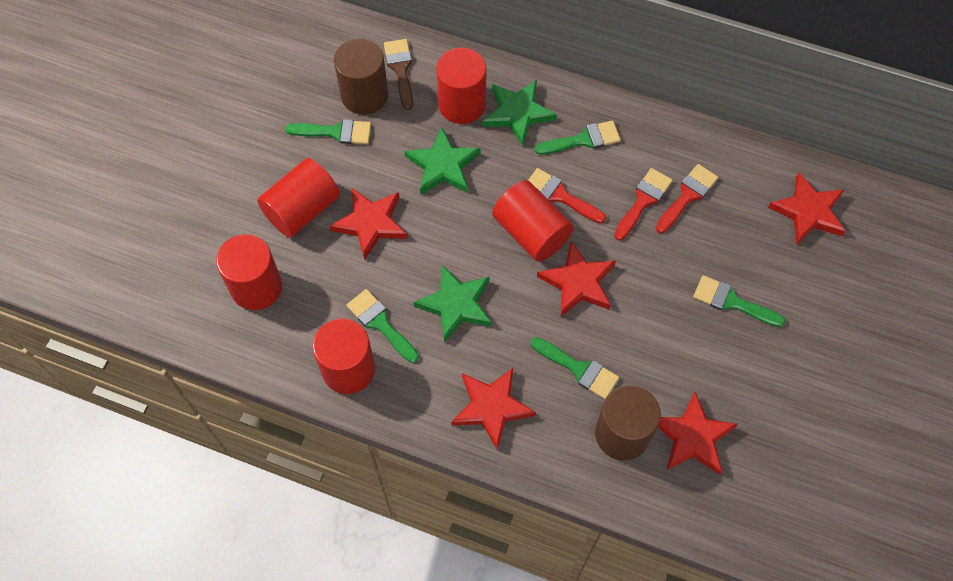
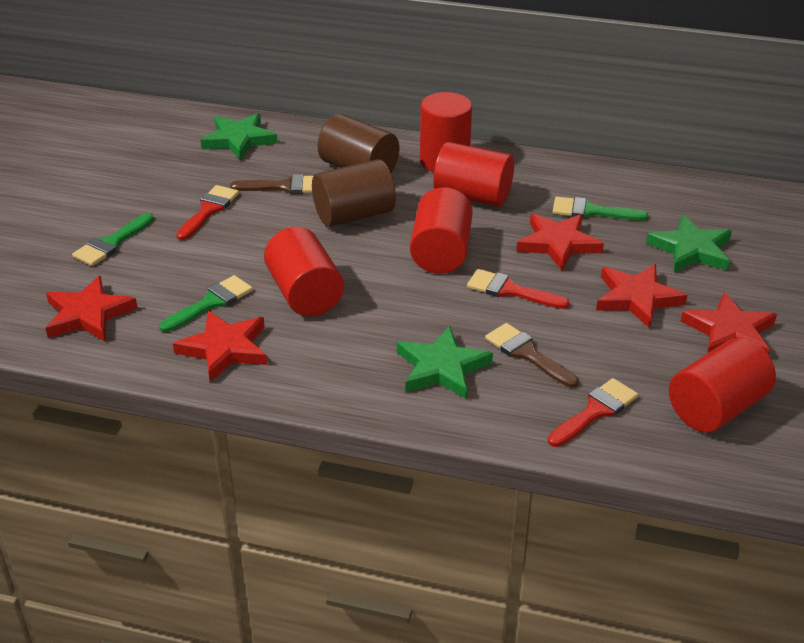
brown brush: 1 -> 2
green brush: 5 -> 3

